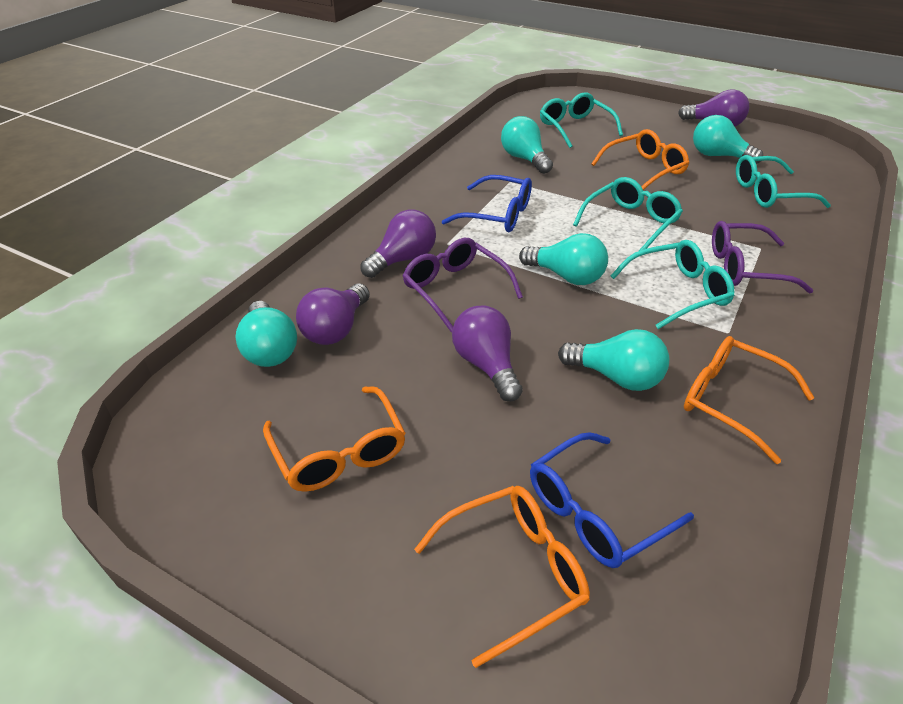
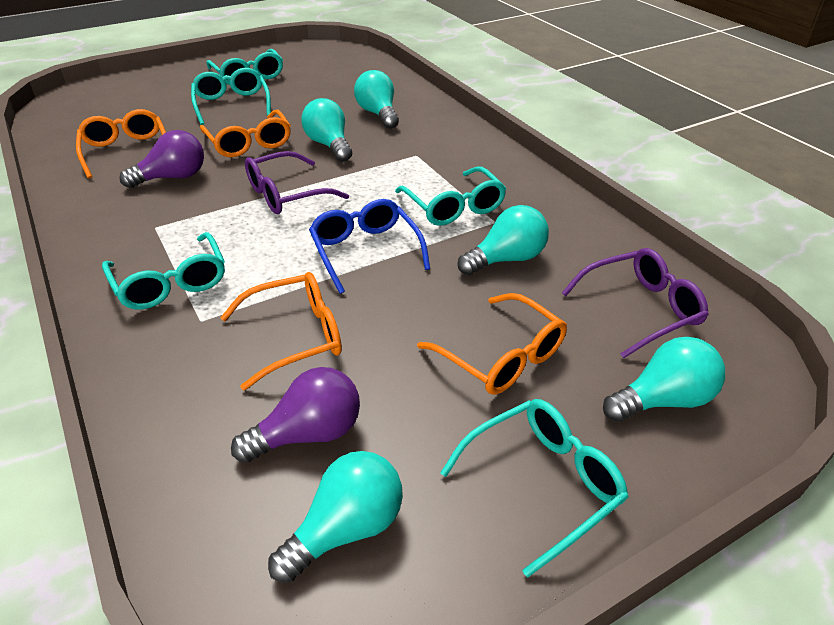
blue glasses: 2 -> 1
purple light bulb: 4 -> 2
turquoise glasses: 4 -> 5

